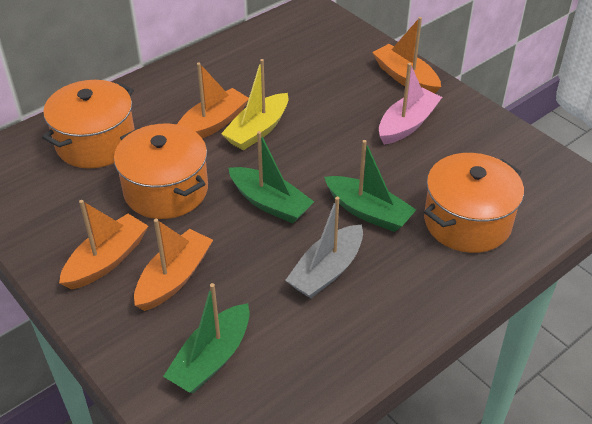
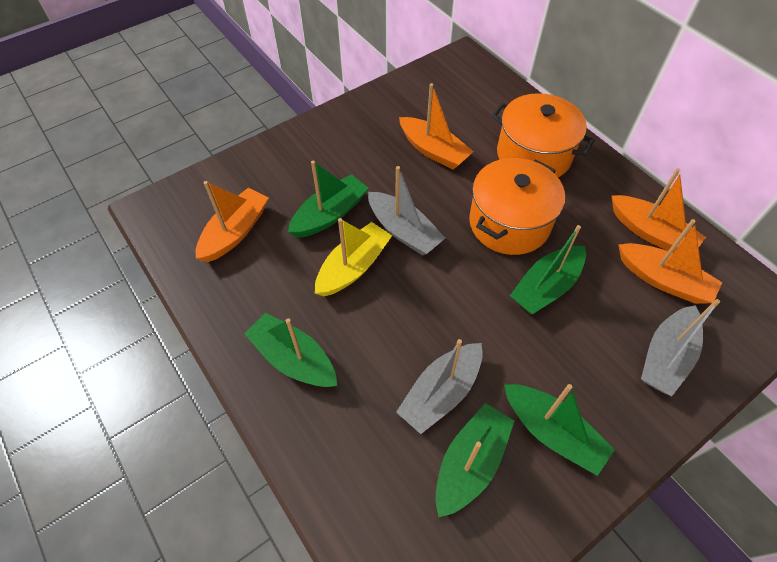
green boat: 3 -> 5
grey boat: 1 -> 3
orange pot: 3 -> 2
pink boat: 1 -> 0

